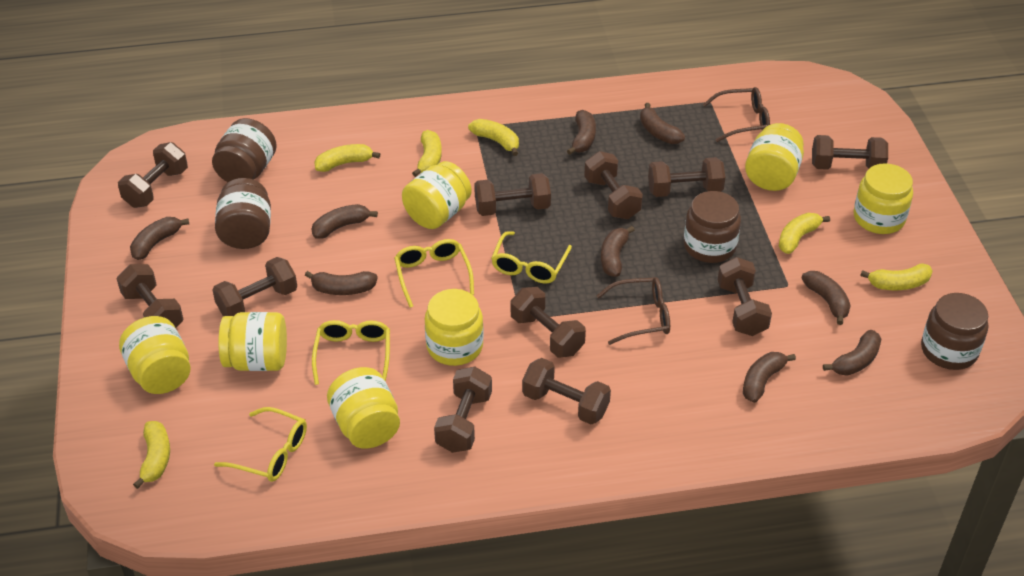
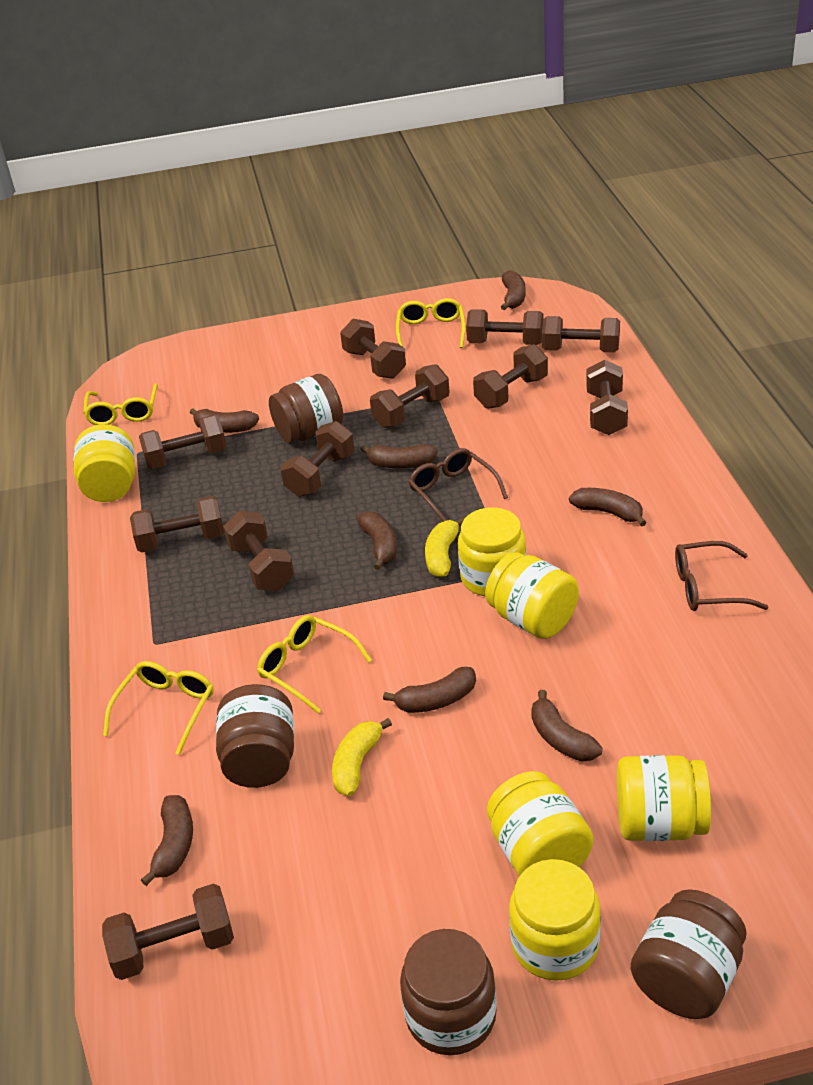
brown banana: 9 -> 8
yellow banana: 6 -> 2
yellow jar: 7 -> 6

